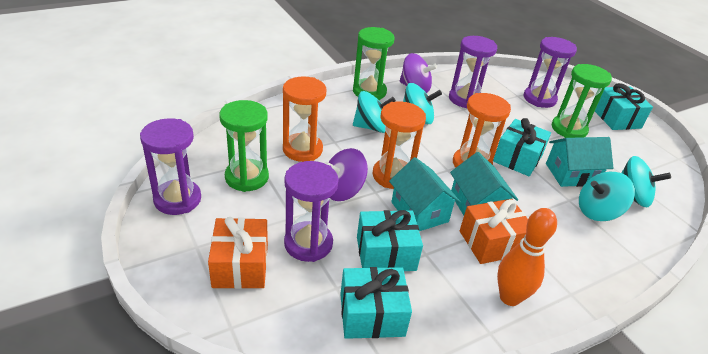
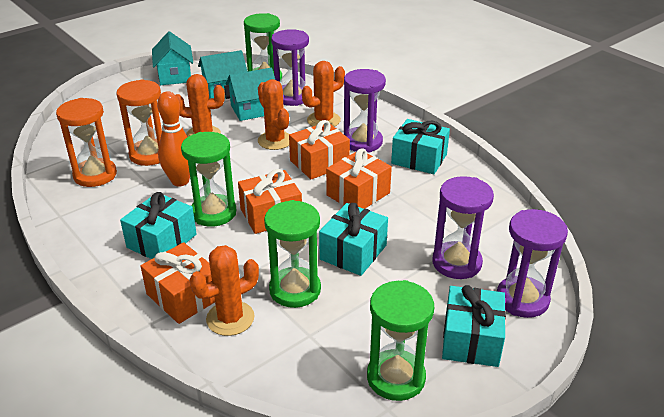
green hourglass: 3 -> 4
orange cactus: 0 -> 4
orange gift: 2 -> 4
orange hourglass: 3 -> 2
purple spinning top: 2 -> 0
turquoise spinning top: 4 -> 0

